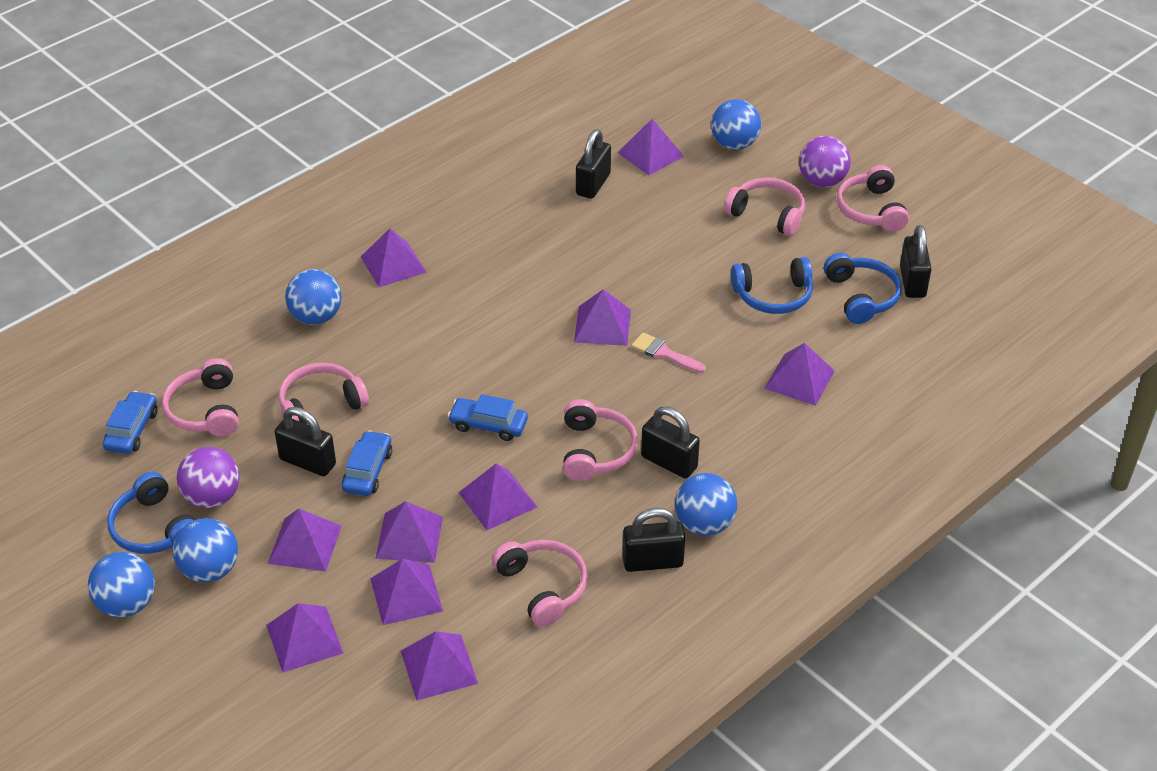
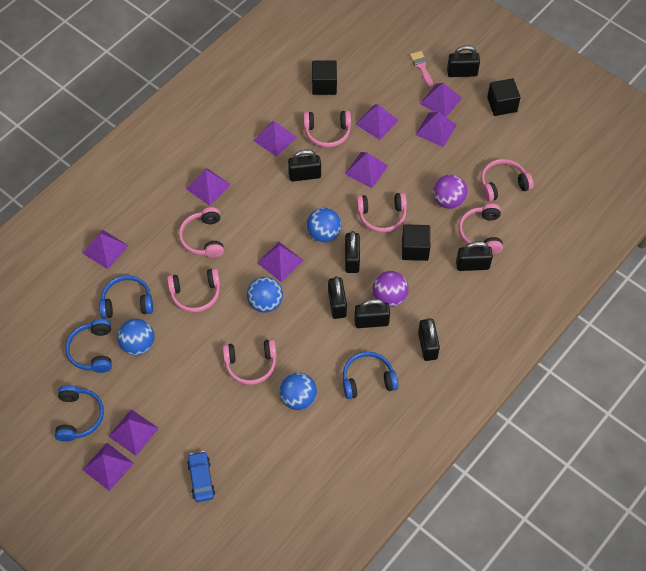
black cube: 0 -> 3
black padlock: 5 -> 7
blue ball: 5 -> 4
blue car: 3 -> 1
blue headphones: 3 -> 4
pink headphones: 6 -> 7

